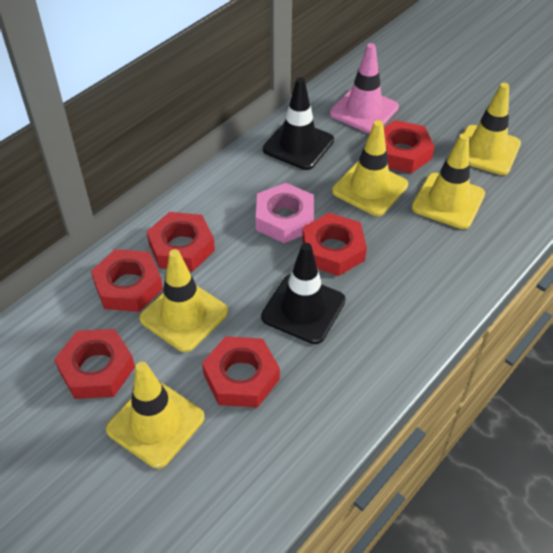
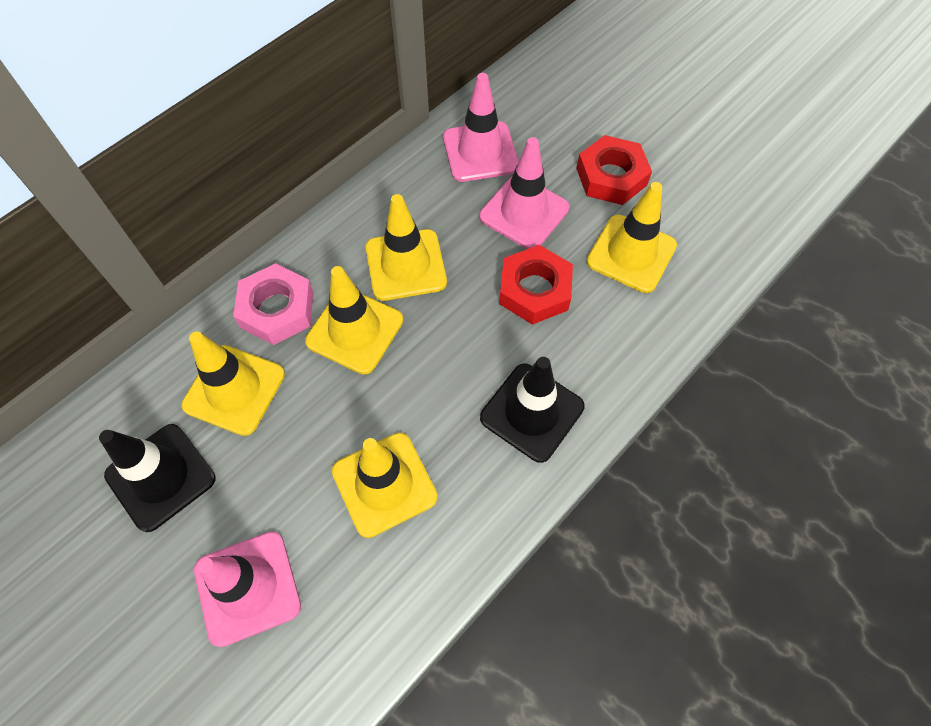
pink traffic cone: 1 -> 3
red nut: 6 -> 2

